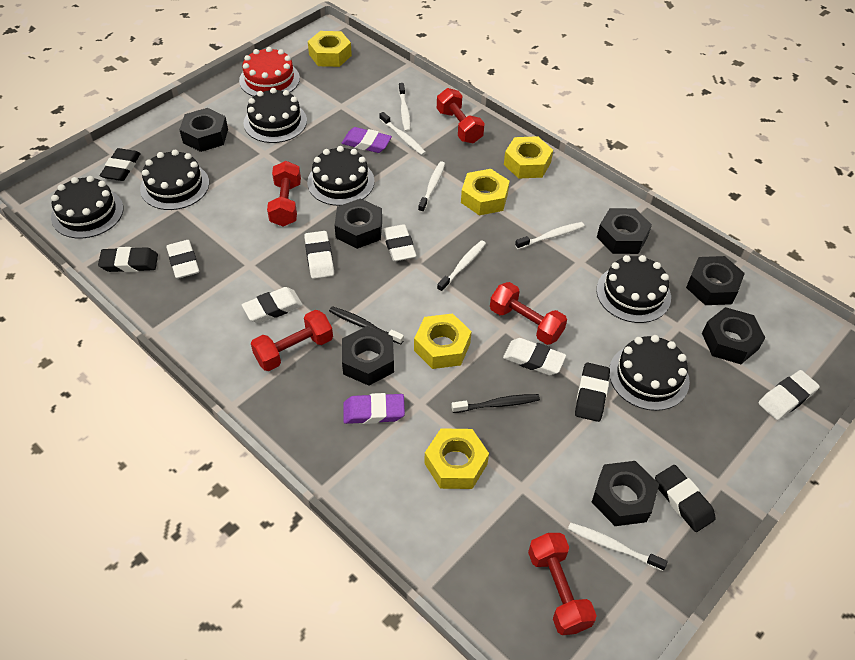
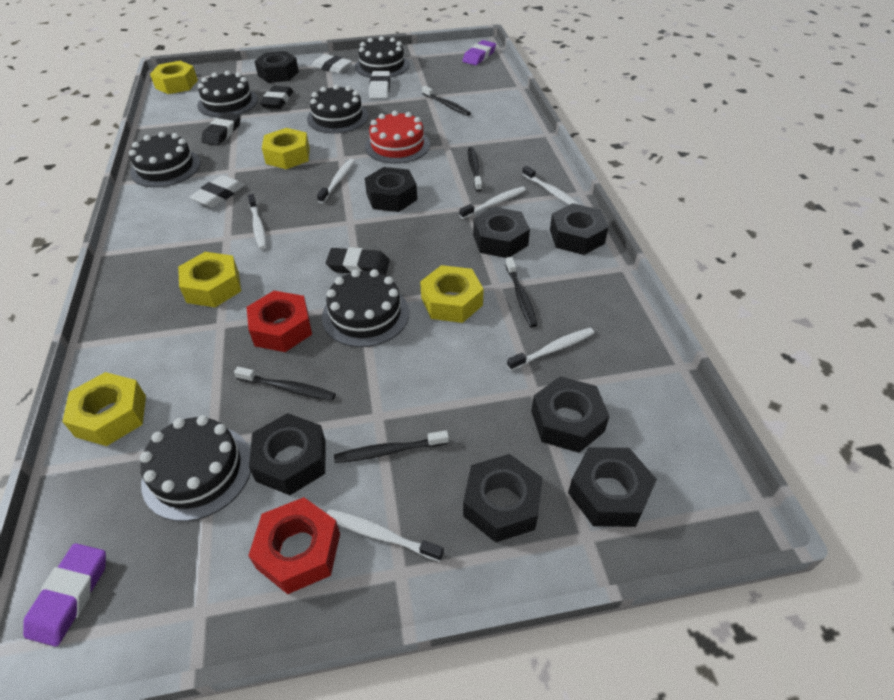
black eraser: 4 -> 3
black nut: 7 -> 8
black toothbrush: 2 -> 5
red dumbbell: 5 -> 0
red nut: 0 -> 2
white eraser: 6 -> 3

